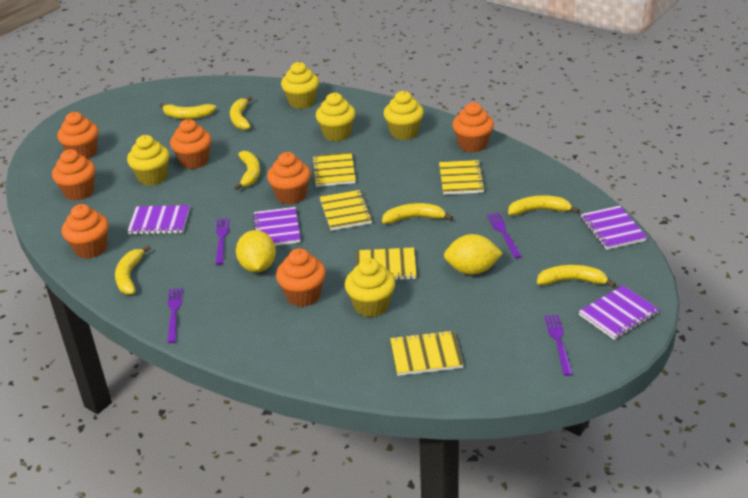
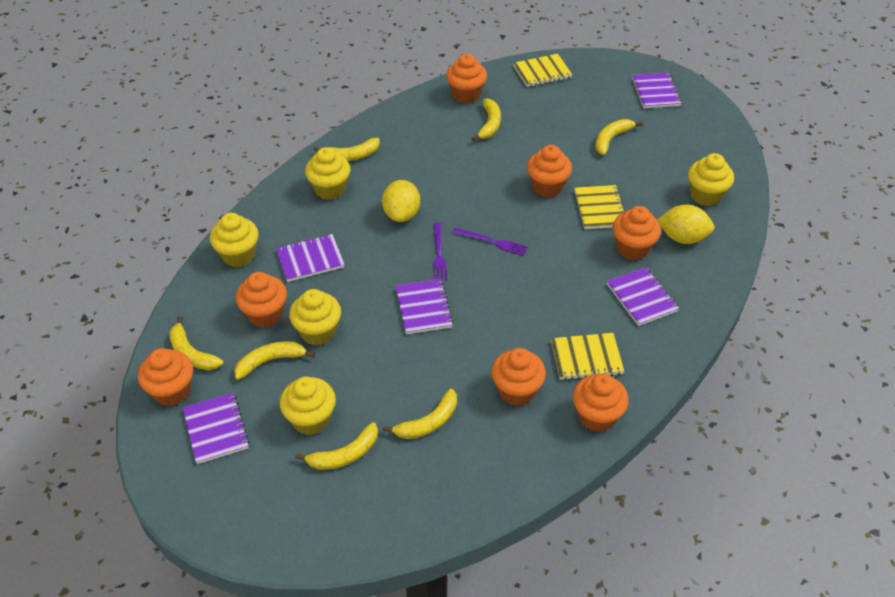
purple fork: 4 -> 2
purple notebook: 4 -> 5
yellow notebook: 5 -> 3

